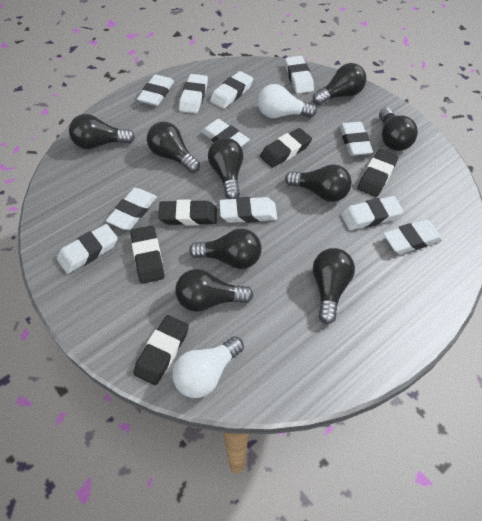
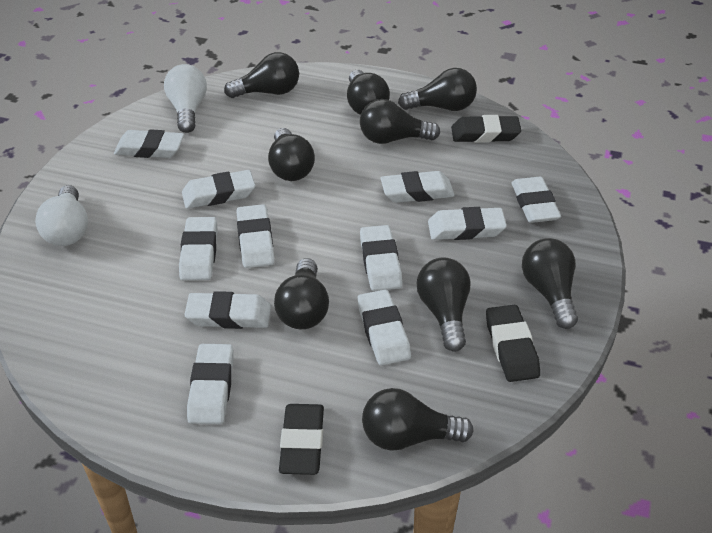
black eraser: 5 -> 3

